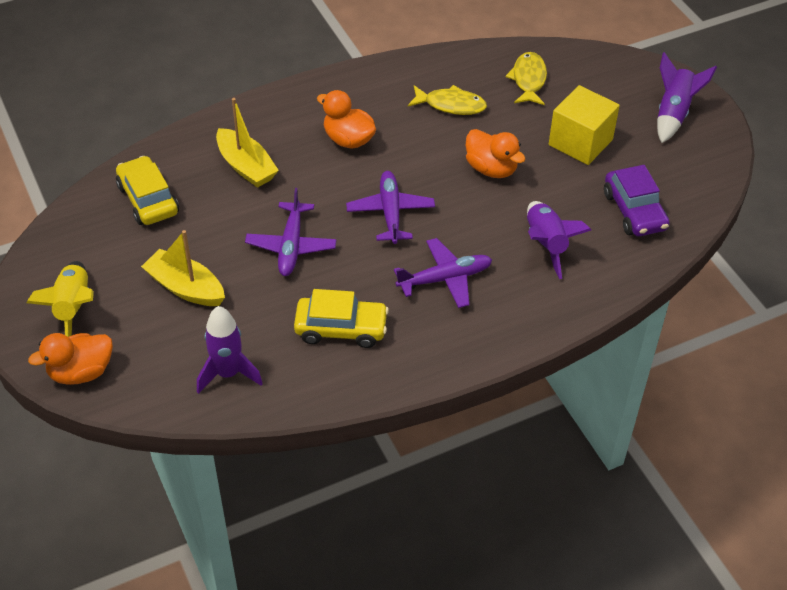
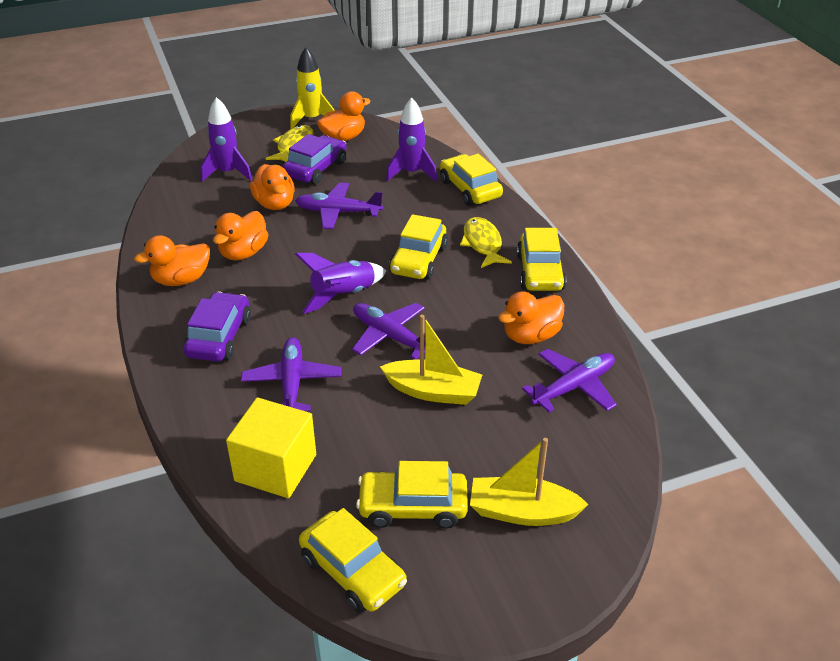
orange duck: 3 -> 5
purple car: 1 -> 2
purple plane: 3 -> 4
yellow car: 2 -> 5

